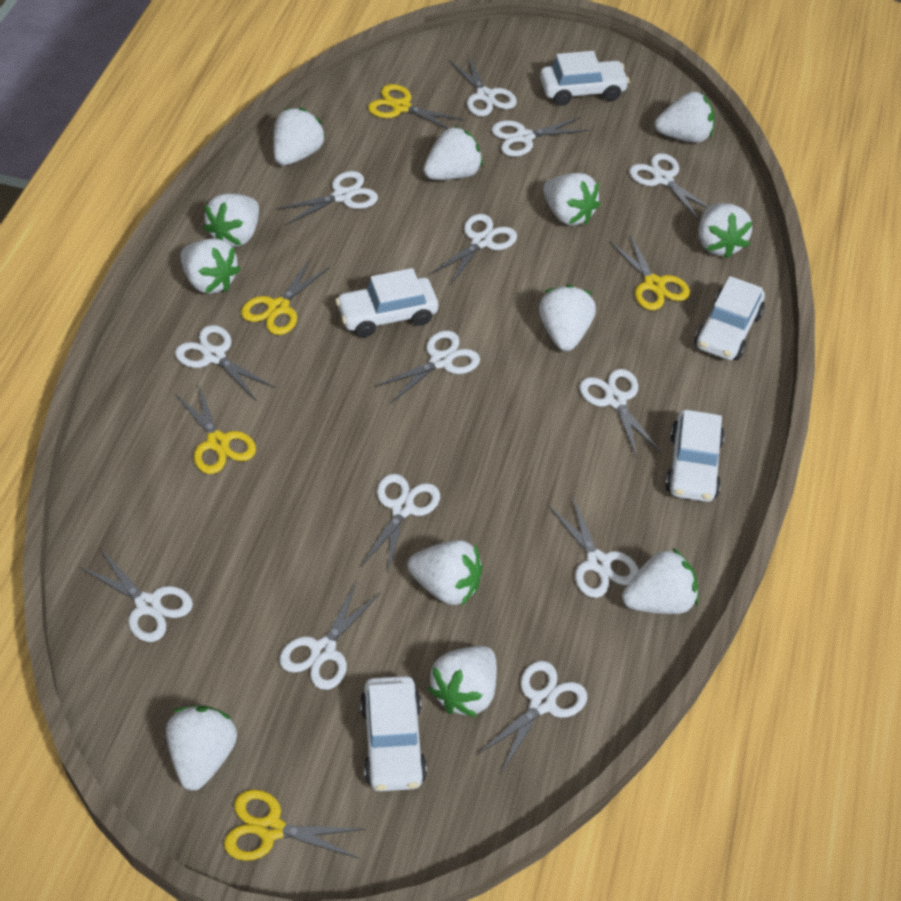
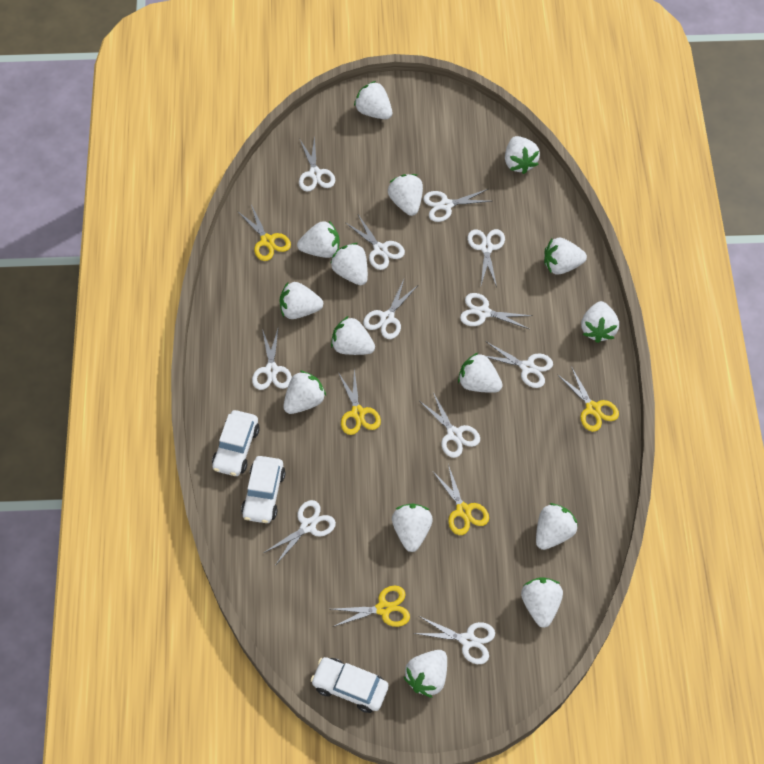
white car: 5 -> 3
white scissors: 13 -> 11
white strawberry: 12 -> 15

